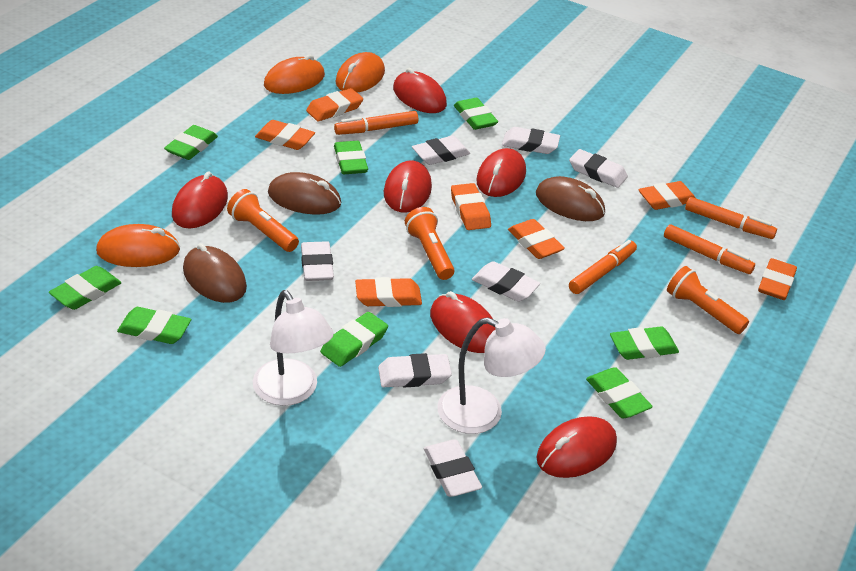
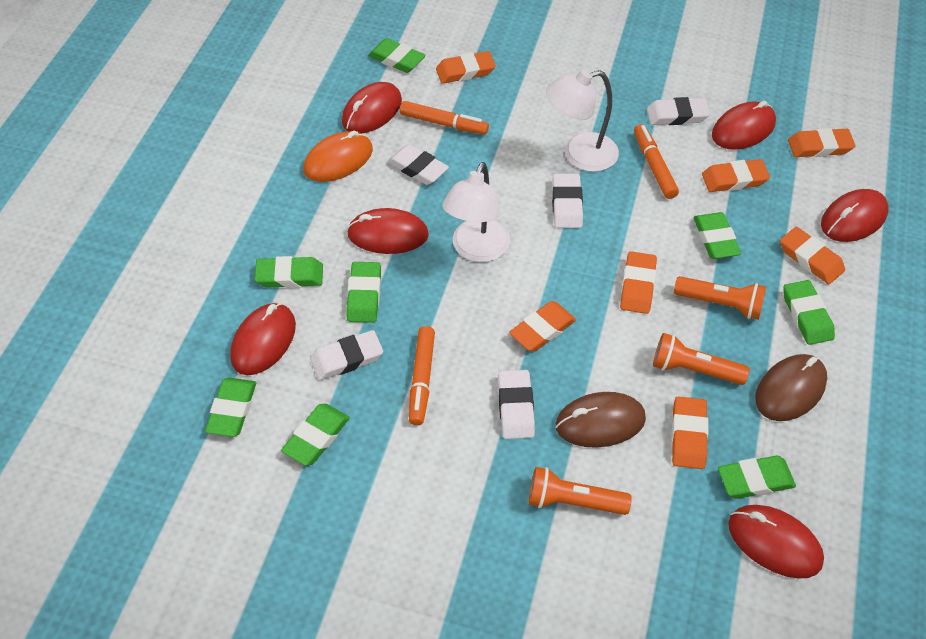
brown mouse: 3 -> 2
orange marker: 4 -> 3
orange mouse: 3 -> 1
white eraser: 7 -> 5

